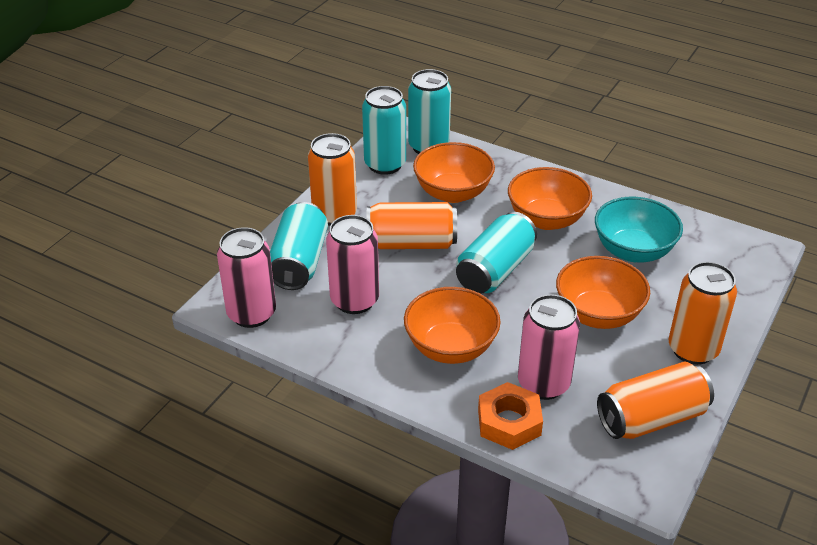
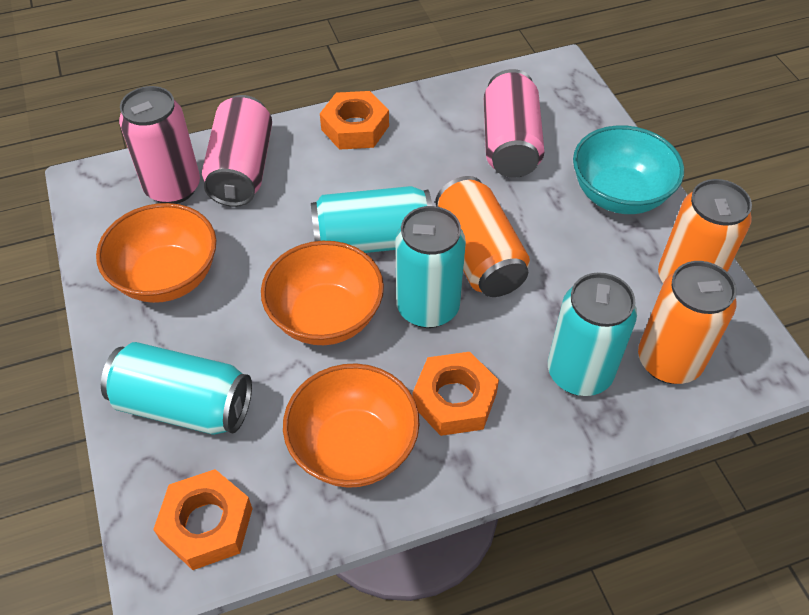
orange bowl: 4 -> 3
orange can: 4 -> 3
orange nut: 1 -> 3

